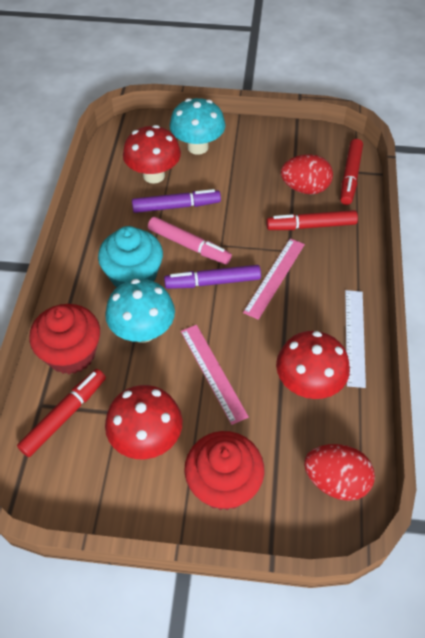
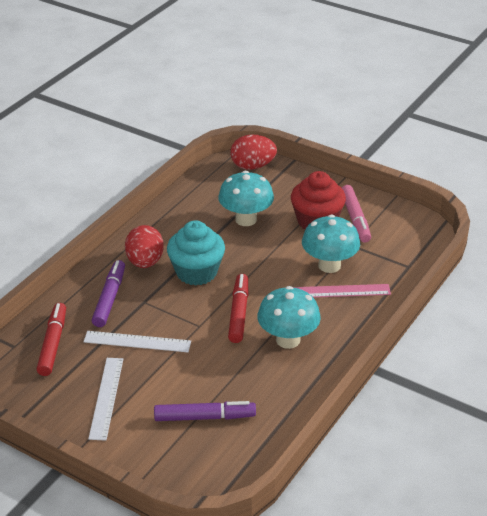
pink ruler: 2 -> 1
red cupcake: 2 -> 1
red marker: 3 -> 2
red mushroom: 3 -> 0
turquoise mushroom: 2 -> 3
white ruler: 1 -> 2

